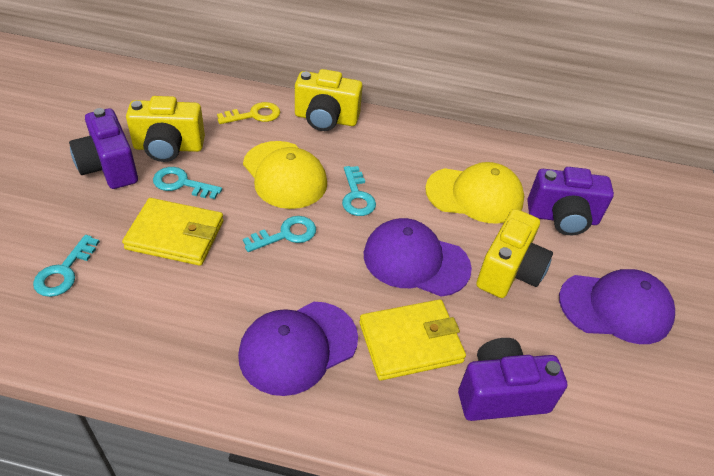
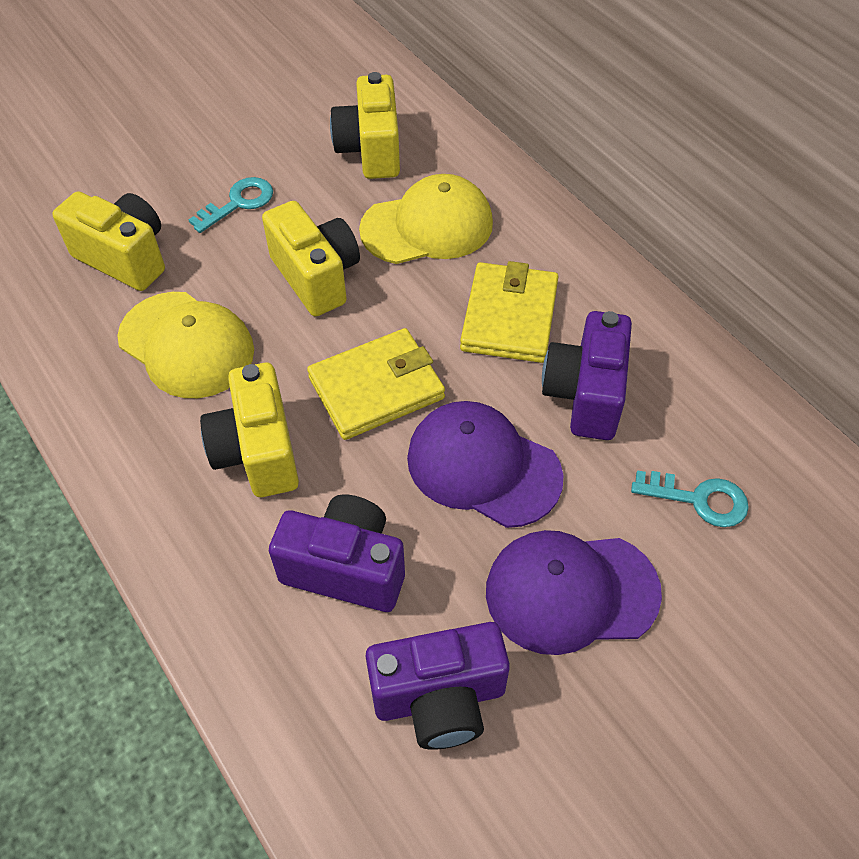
purple cap: 3 -> 2
turquoise key: 4 -> 2
yellow camera: 3 -> 4
yellow key: 1 -> 0

